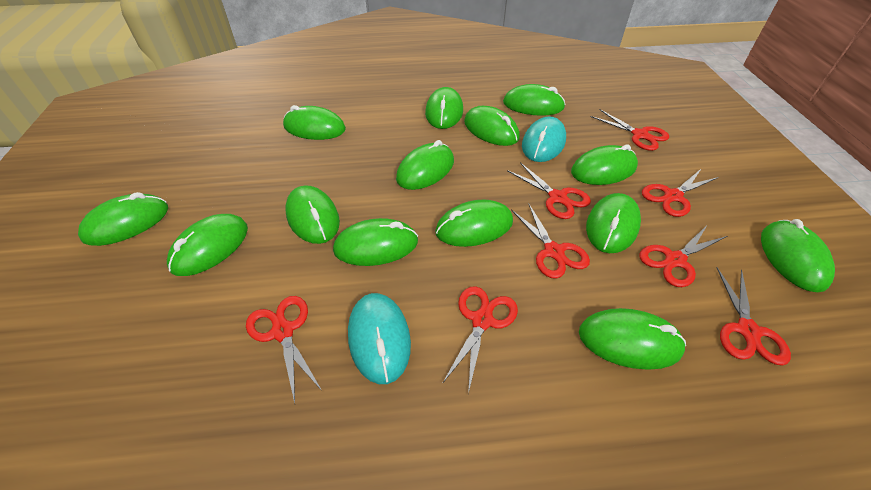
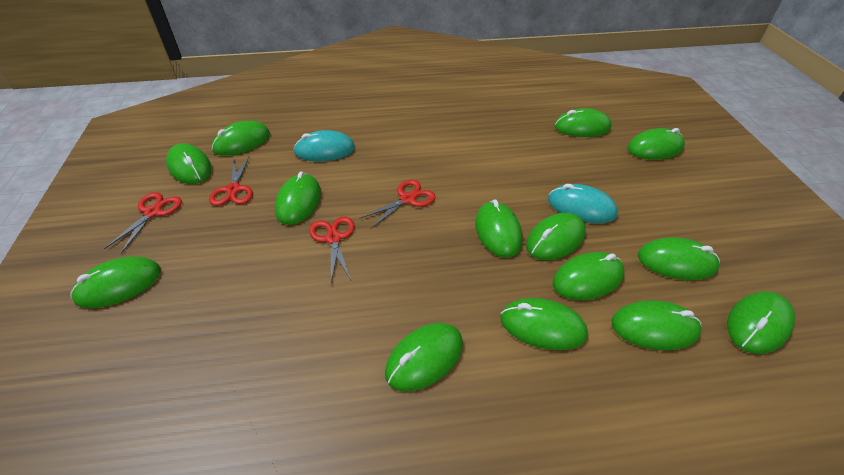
red scissors: 8 -> 4

